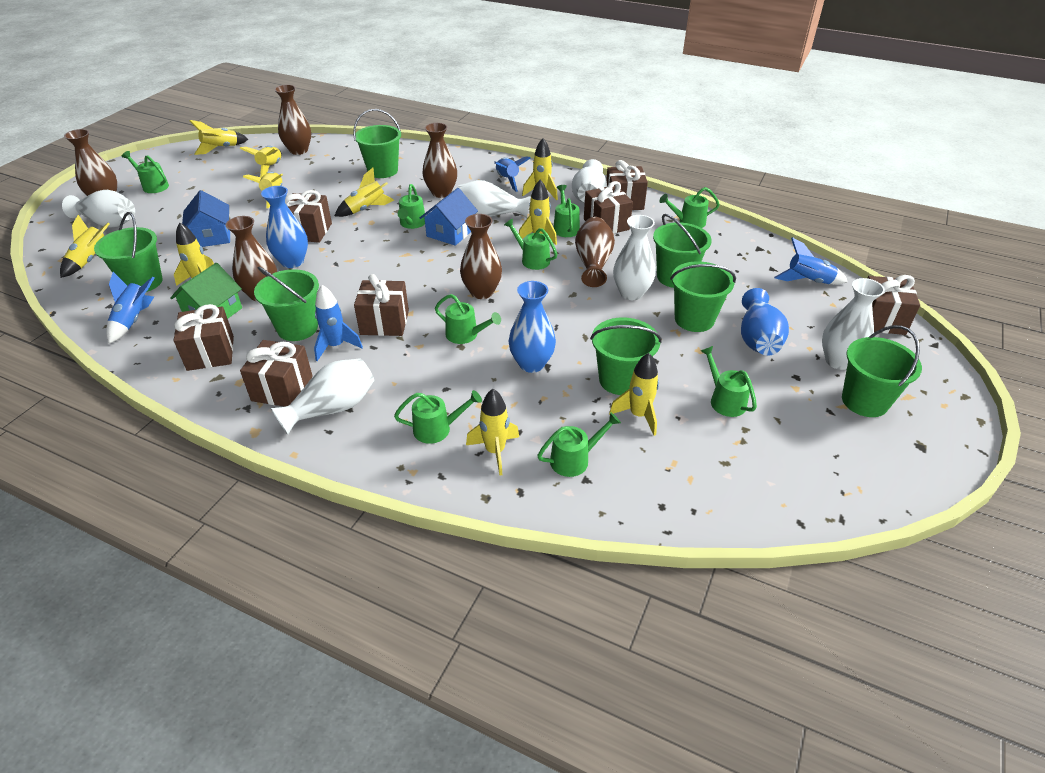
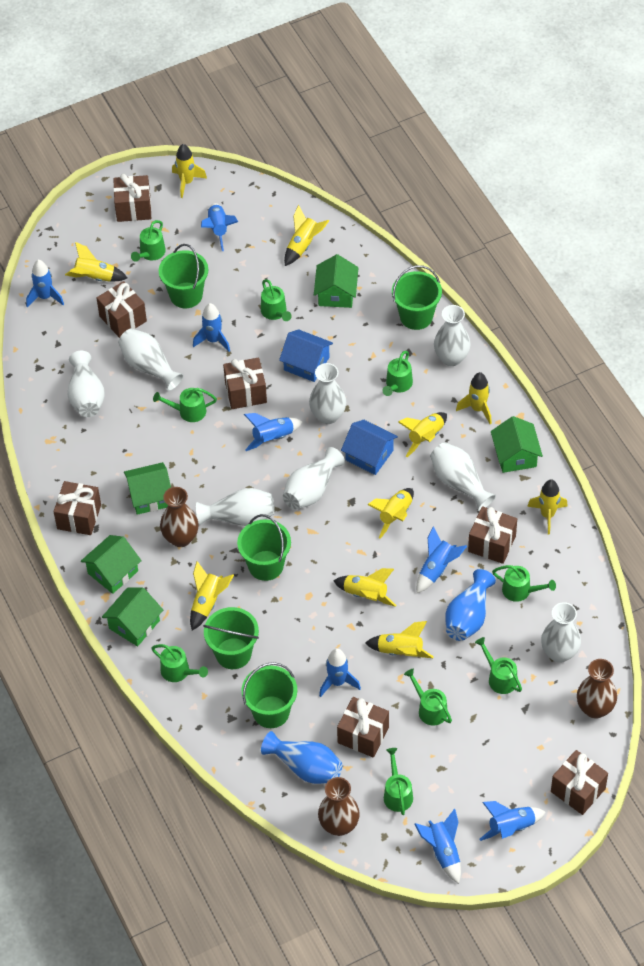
blue rocket: 4 -> 8
blue vase: 3 -> 2
brown vase: 6 -> 3
green bucket: 7 -> 5
green house: 1 -> 5
white vase: 6 -> 8

